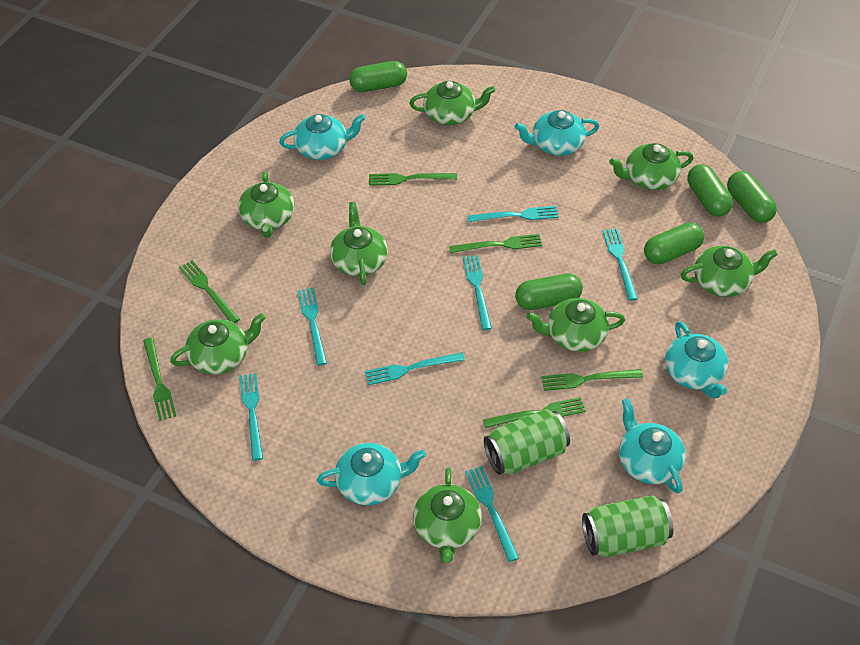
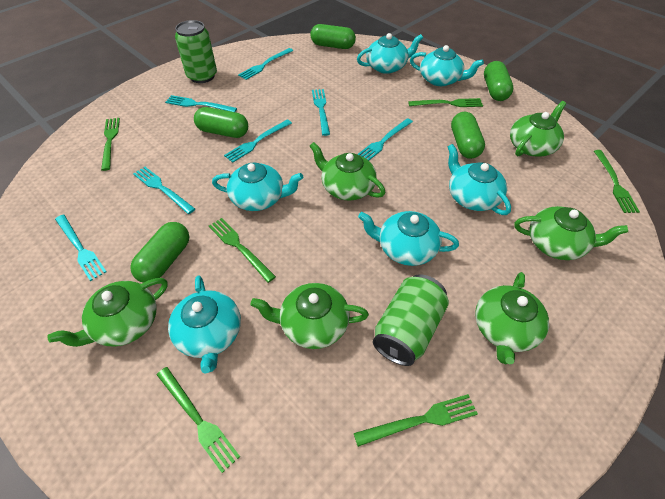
green teapot: 8 -> 6
turquoise teapot: 5 -> 6

